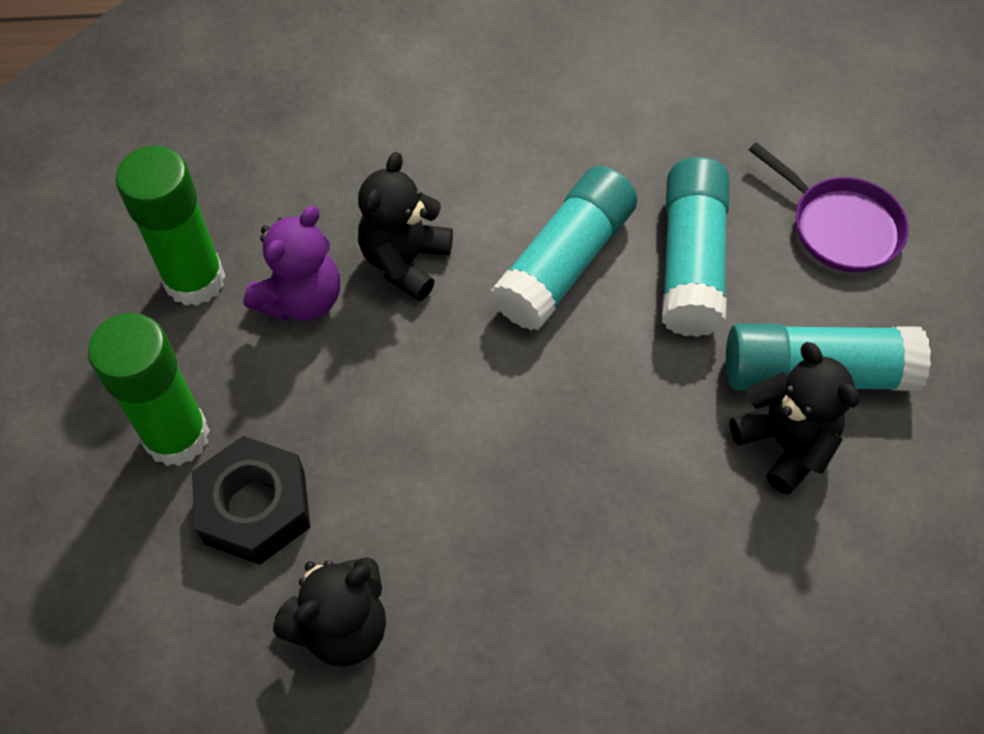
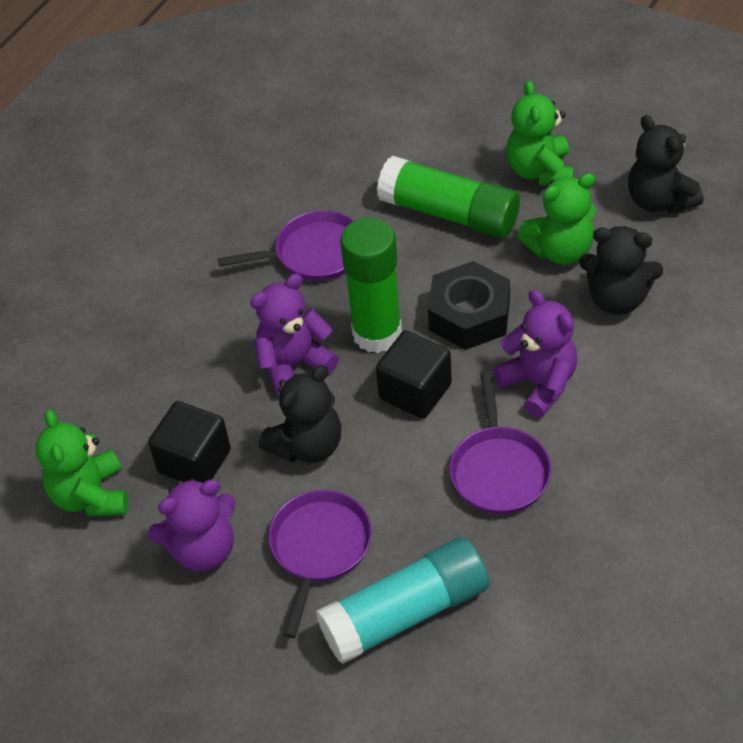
black cube: 0 -> 2
green teddy bear: 0 -> 3
purple pan: 1 -> 3
purple teddy bear: 1 -> 3
turquoise glue stick: 3 -> 1

